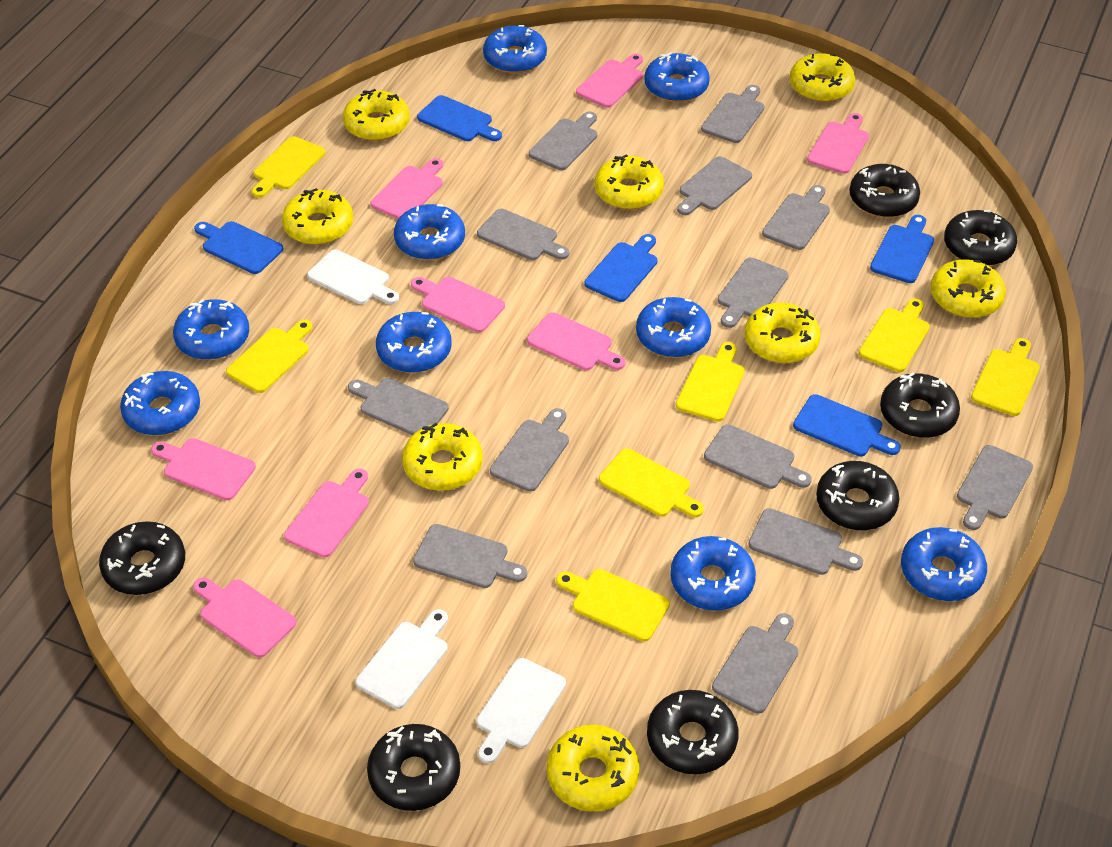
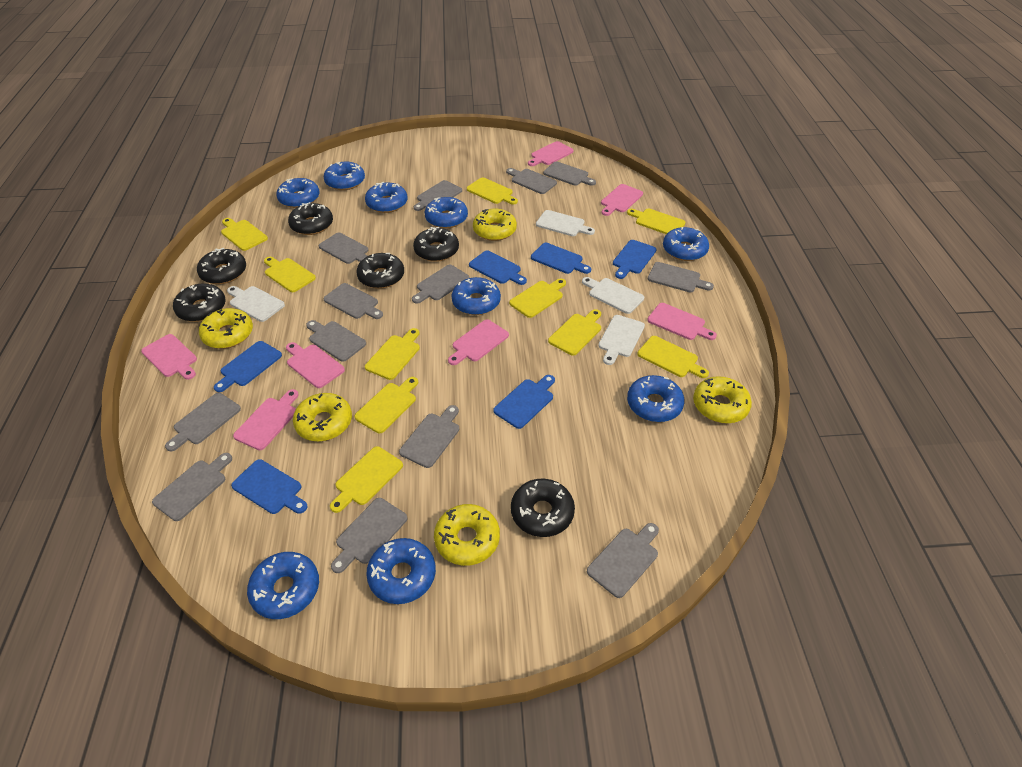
black donut: 7 -> 6
blue cutting board: 5 -> 6
pink cutting board: 8 -> 7
white cutting board: 3 -> 4
yellow cutting board: 7 -> 10
yellow donut: 8 -> 5

